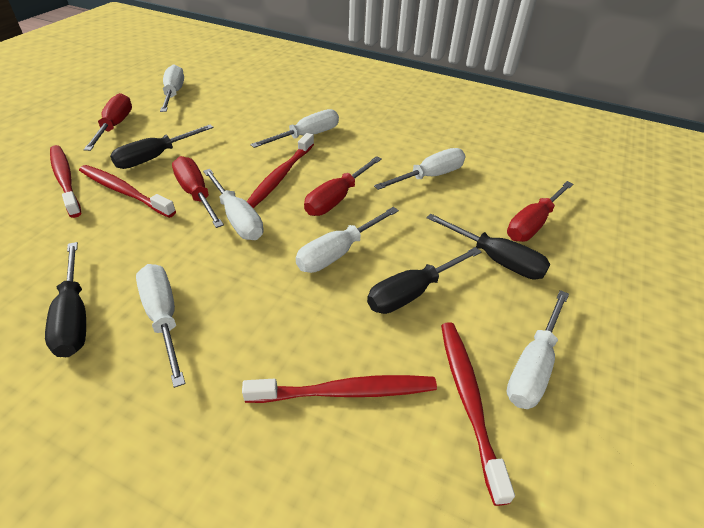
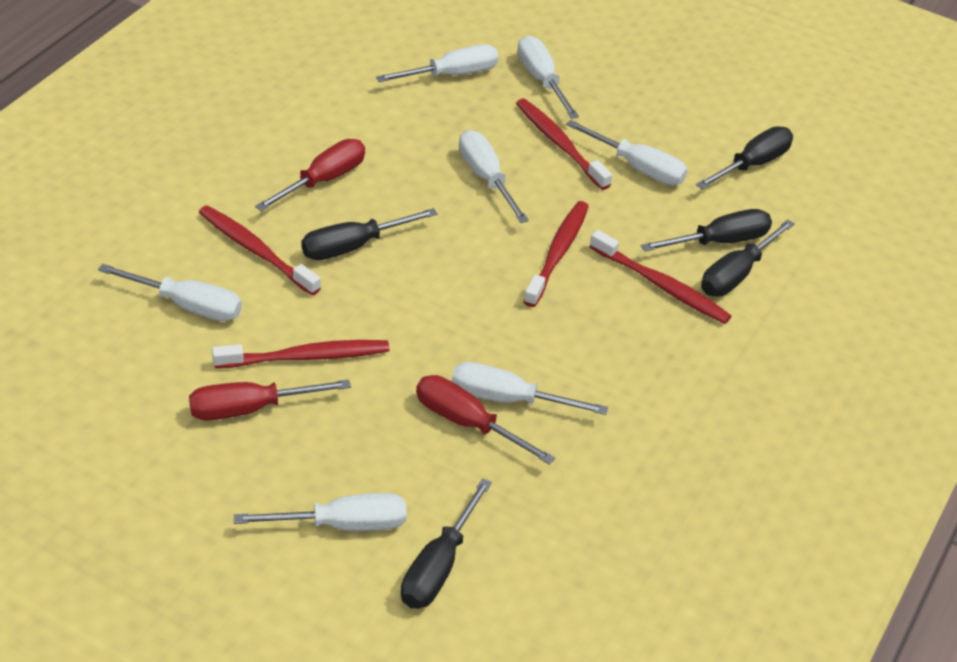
black screwdriver: 4 -> 5
red screwdriver: 4 -> 3

